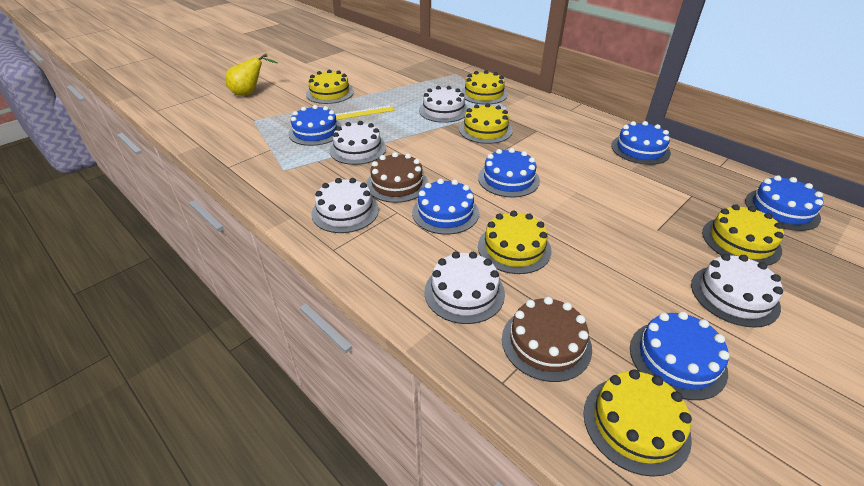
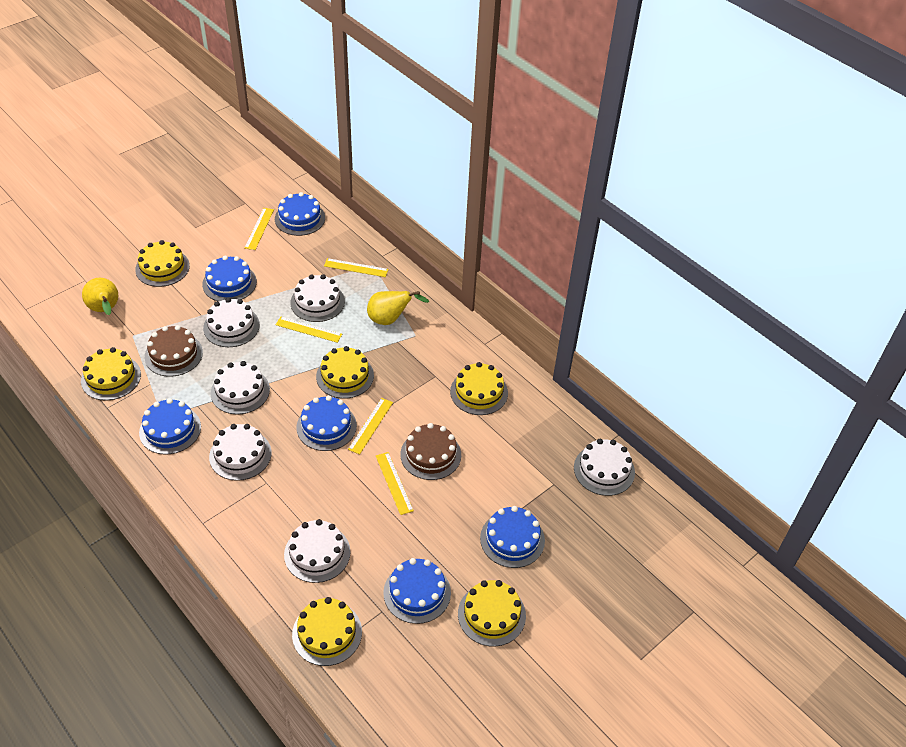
white cake: 5 -> 6
yellow pear: 1 -> 2
yellow ruler: 1 -> 5

